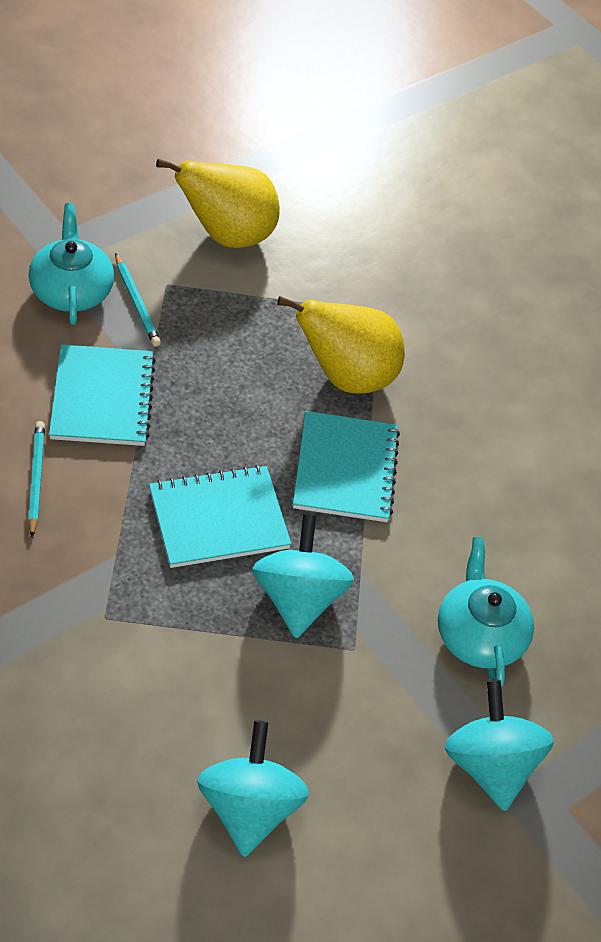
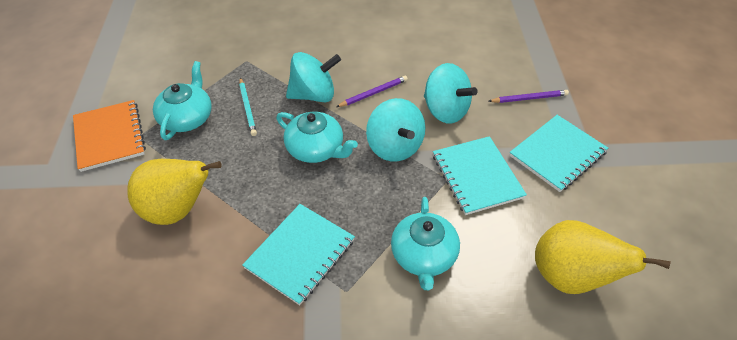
orange notebook: 0 -> 1
purple pencil: 0 -> 2
turquoise pencil: 2 -> 1
turquoise teapot: 2 -> 3

